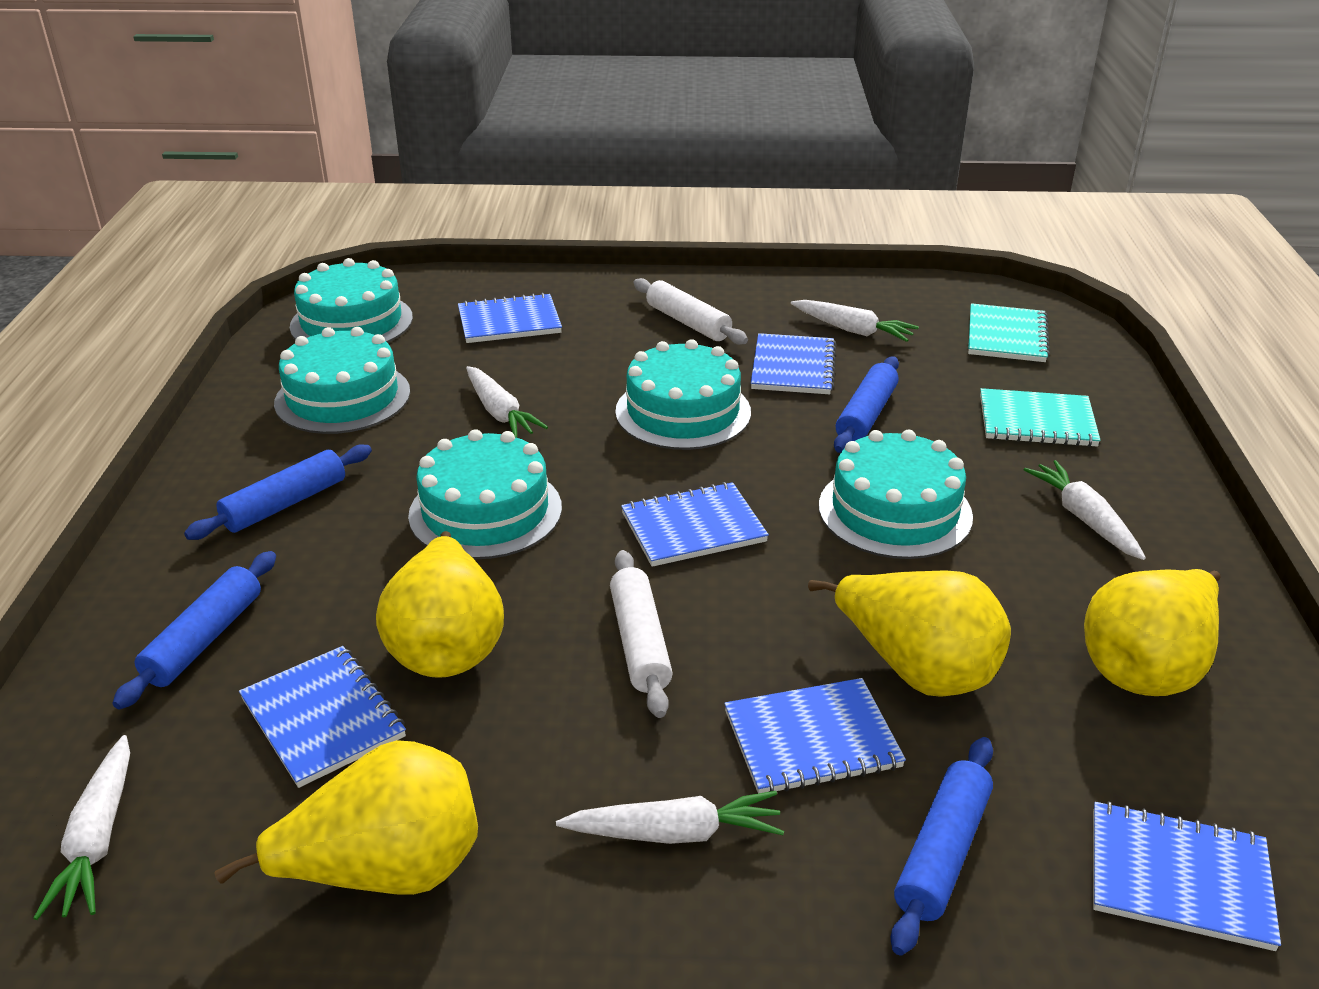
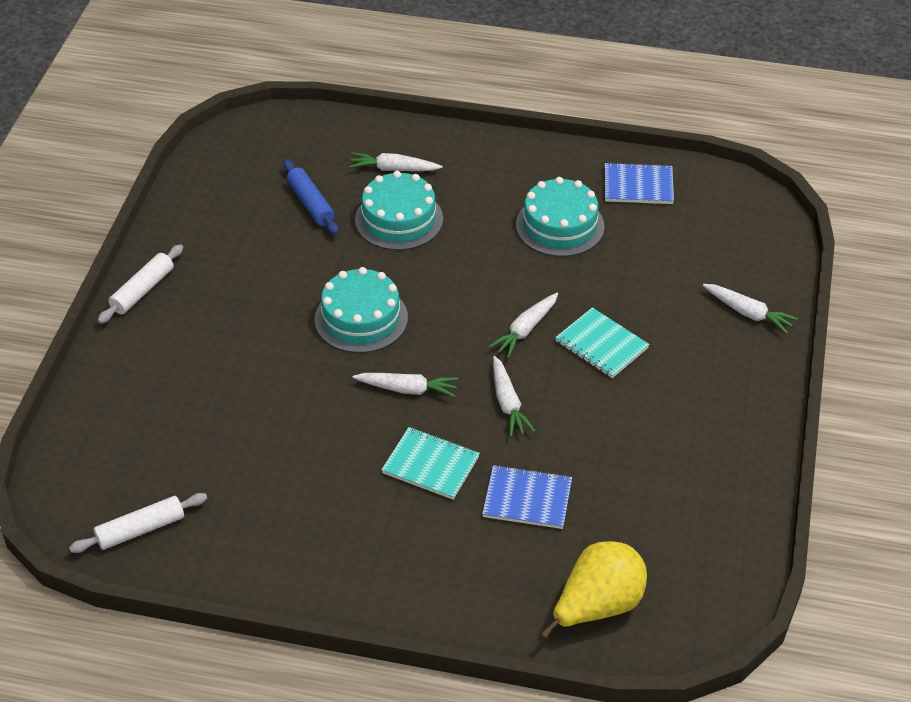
blue notebook: 6 -> 2
blue rolling pin: 4 -> 1
turquoise cake: 5 -> 3
yellow pear: 4 -> 1

